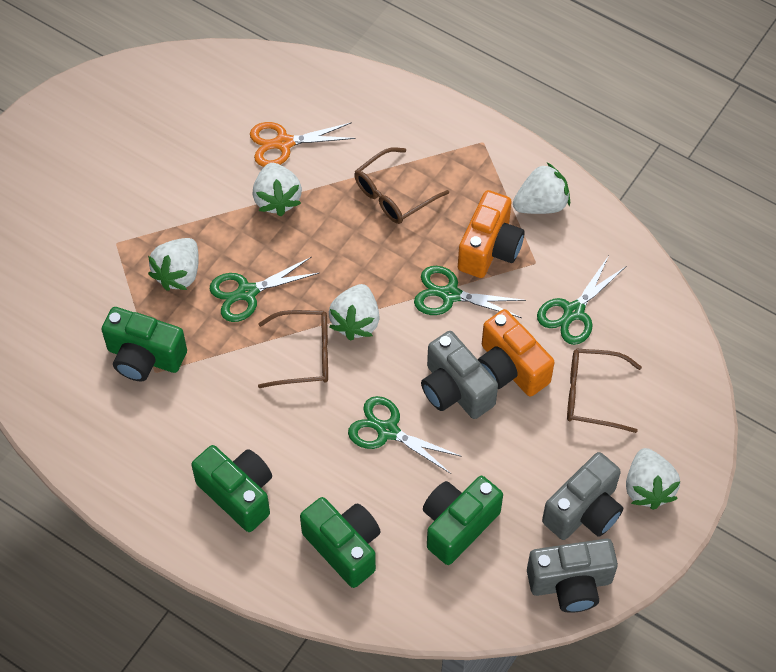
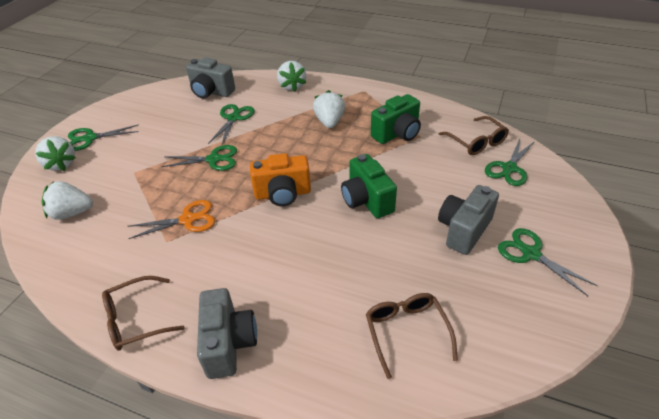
green camera: 4 -> 2
green scissors: 4 -> 5
orange camera: 2 -> 1
white strawberry: 5 -> 4

